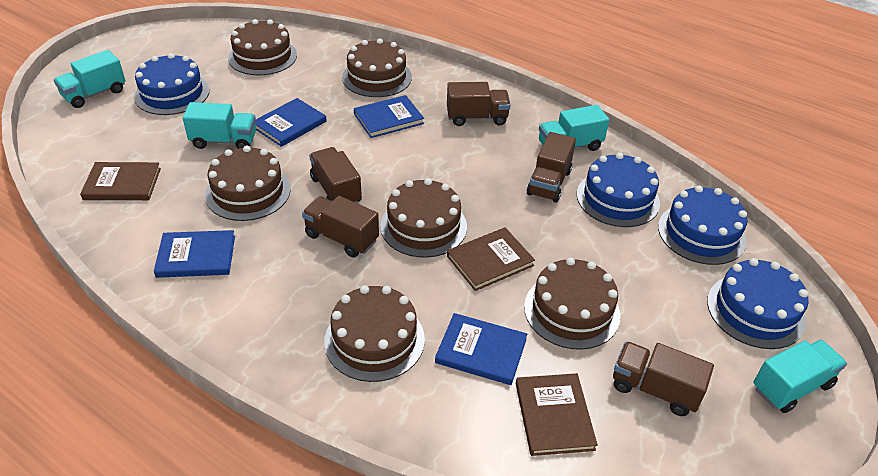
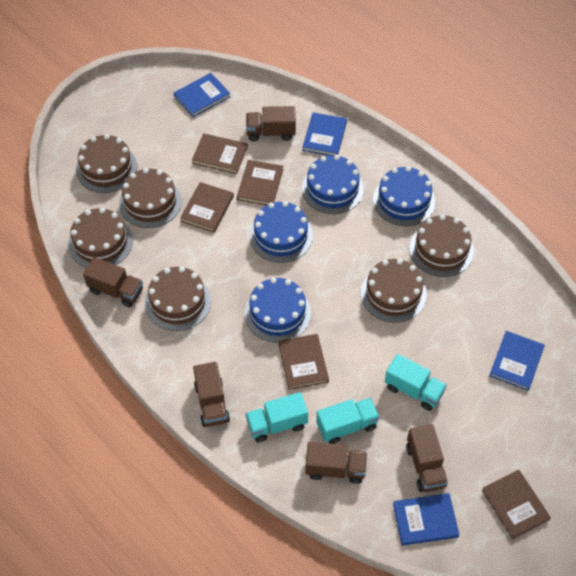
brown book: 3 -> 5
turquoise truck: 4 -> 3

